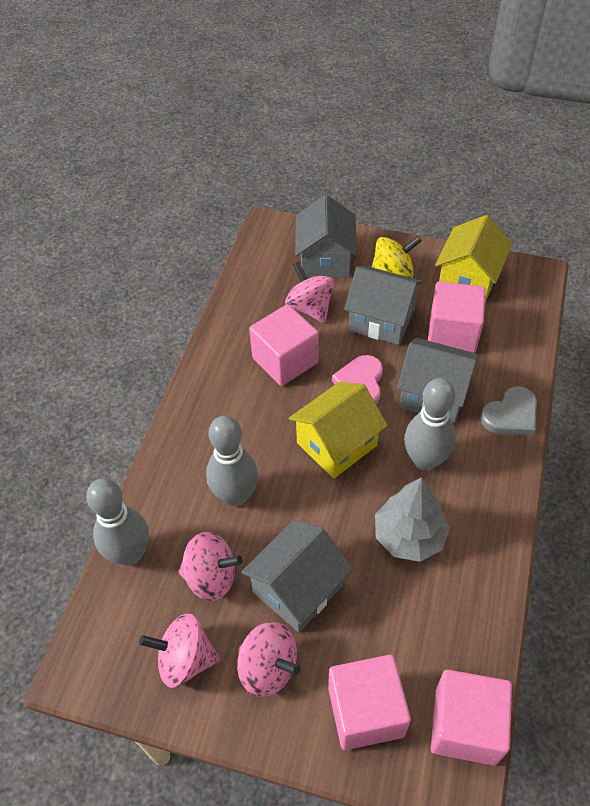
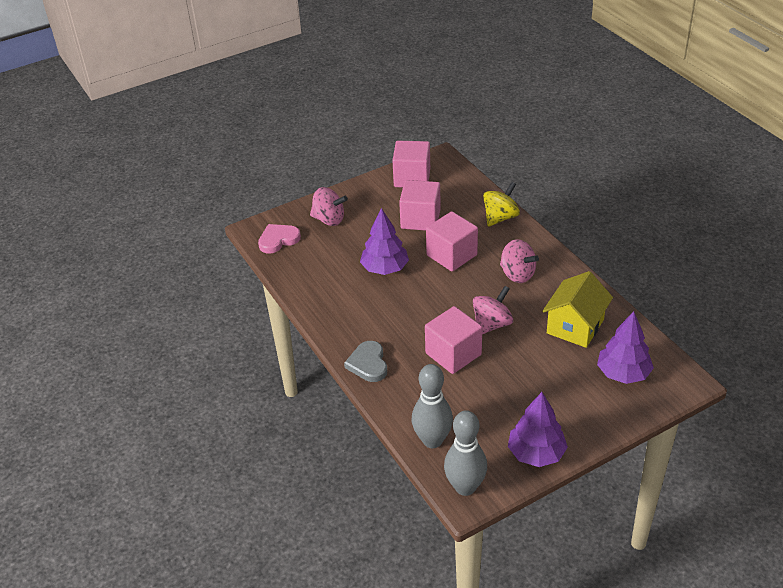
grey bowling pin: 3 -> 2
grey house: 4 -> 0
grey tree: 1 -> 0
pink spinning top: 4 -> 3
purple tree: 0 -> 3
yellow house: 2 -> 1

